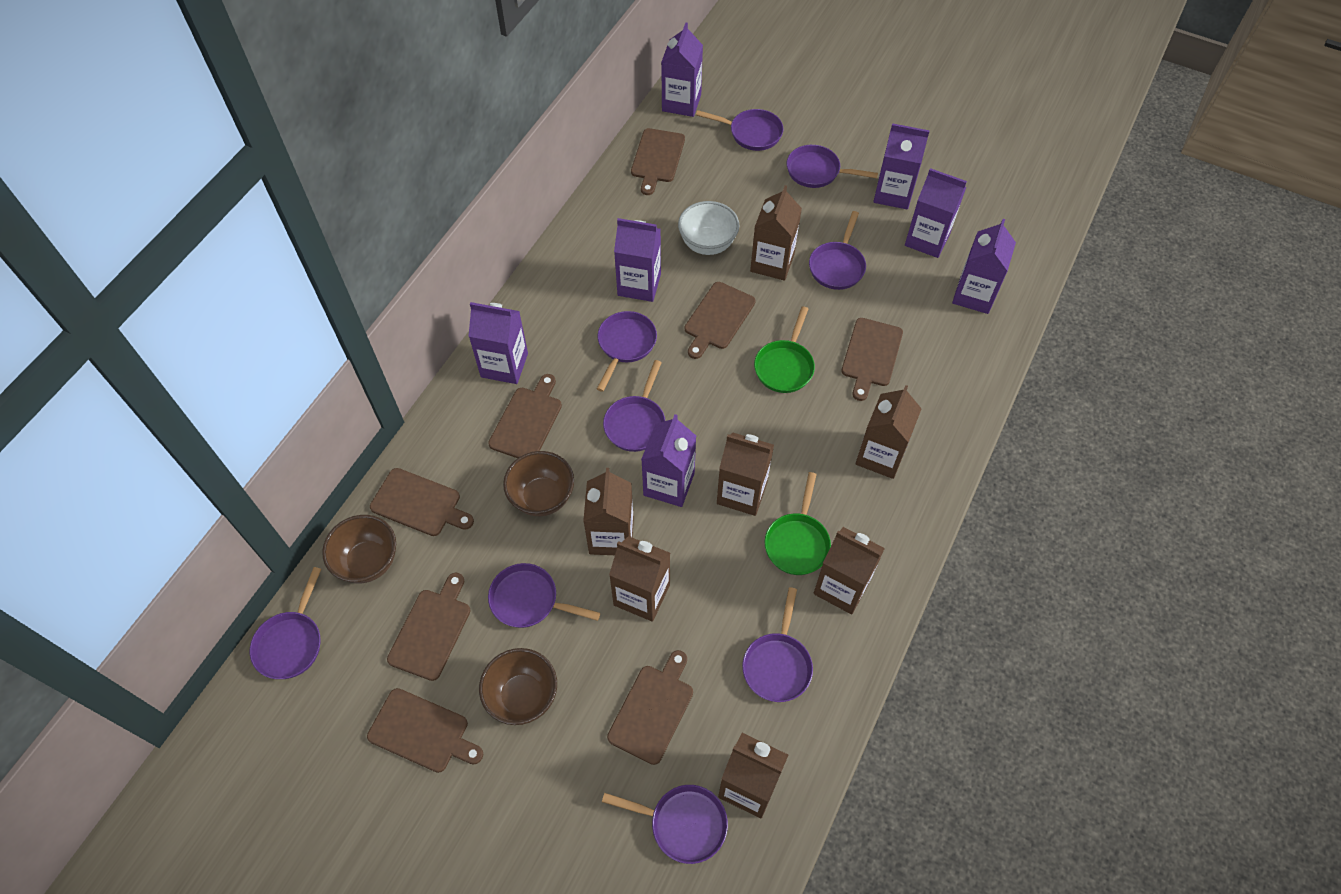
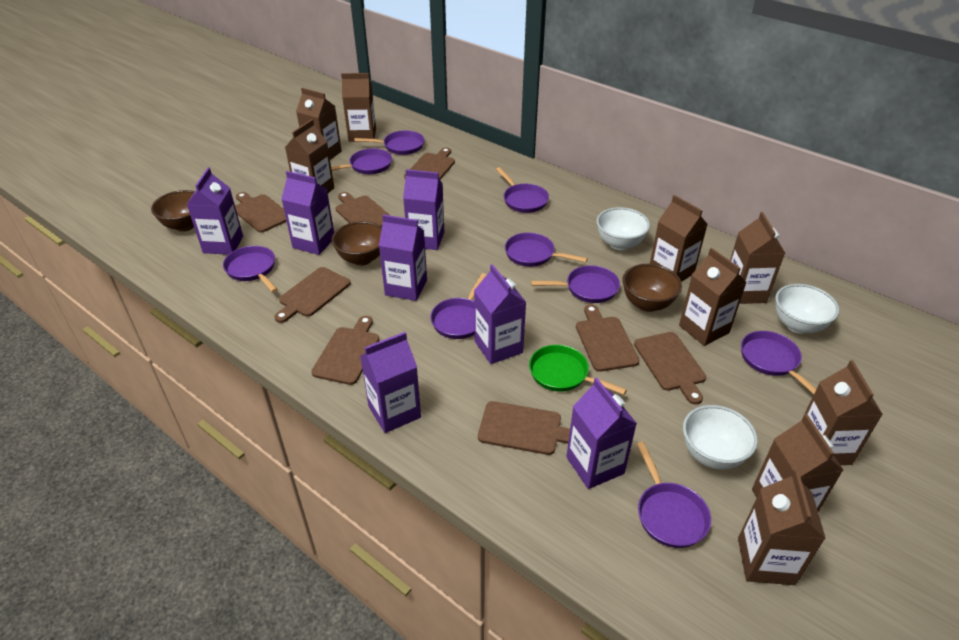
brown carton: 7 -> 9
green pan: 2 -> 1
white bowl: 1 -> 3

